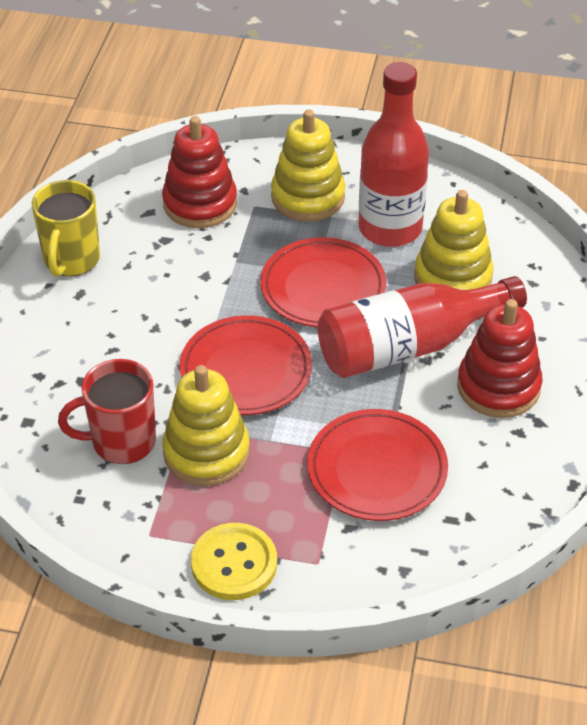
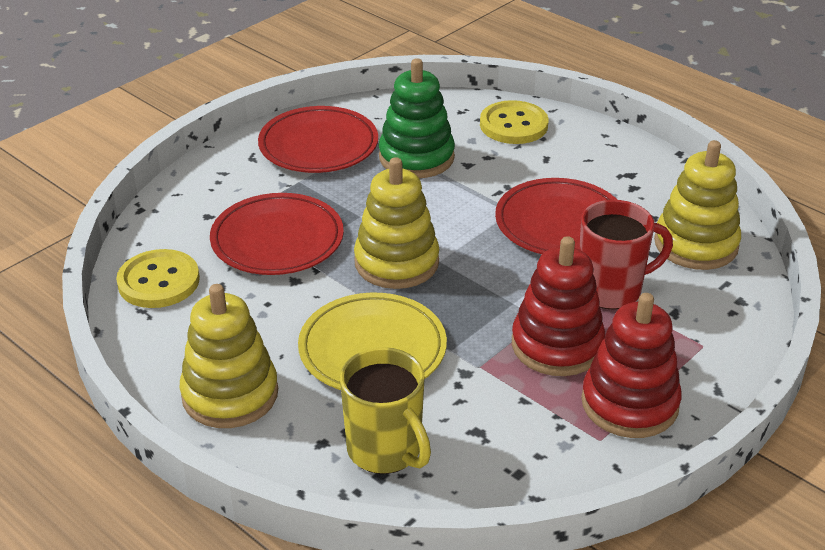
green stacking toy: 0 -> 1
red bottle: 2 -> 0
yellow button: 1 -> 2
yellow plate: 0 -> 1

